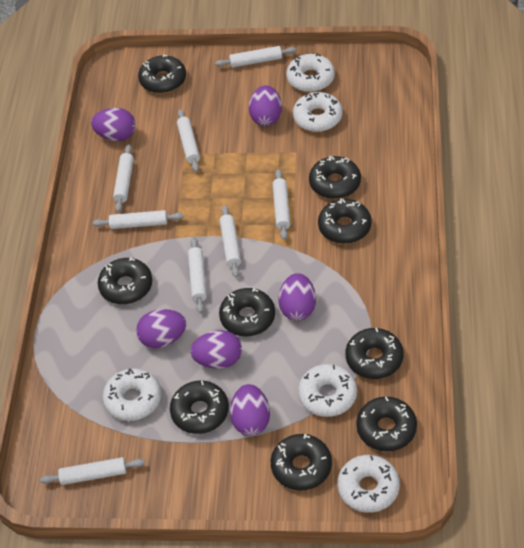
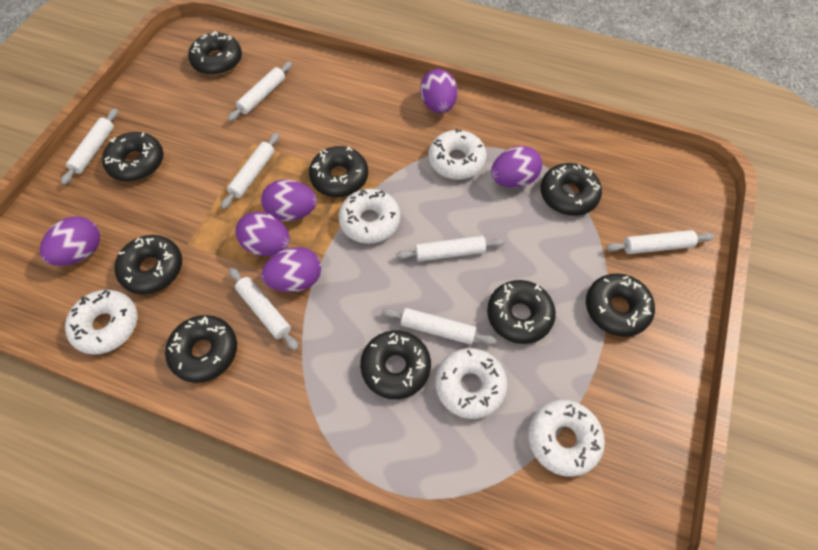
white rolling pin: 8 -> 7

